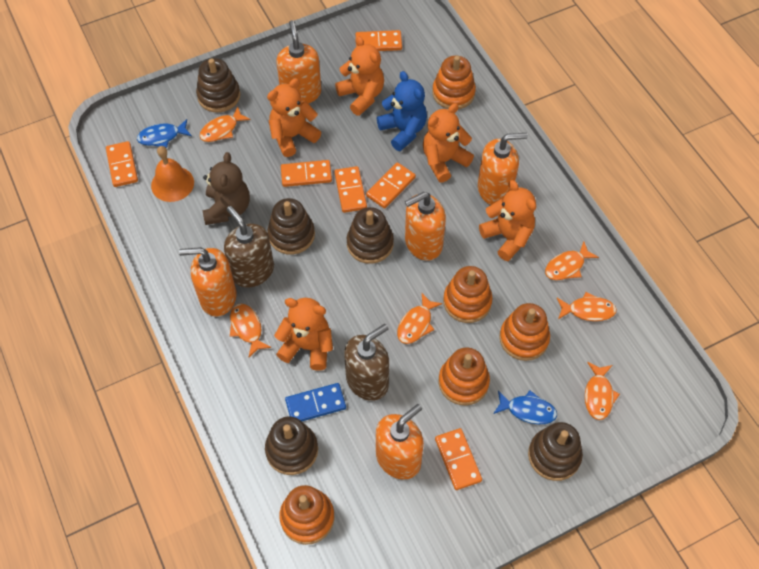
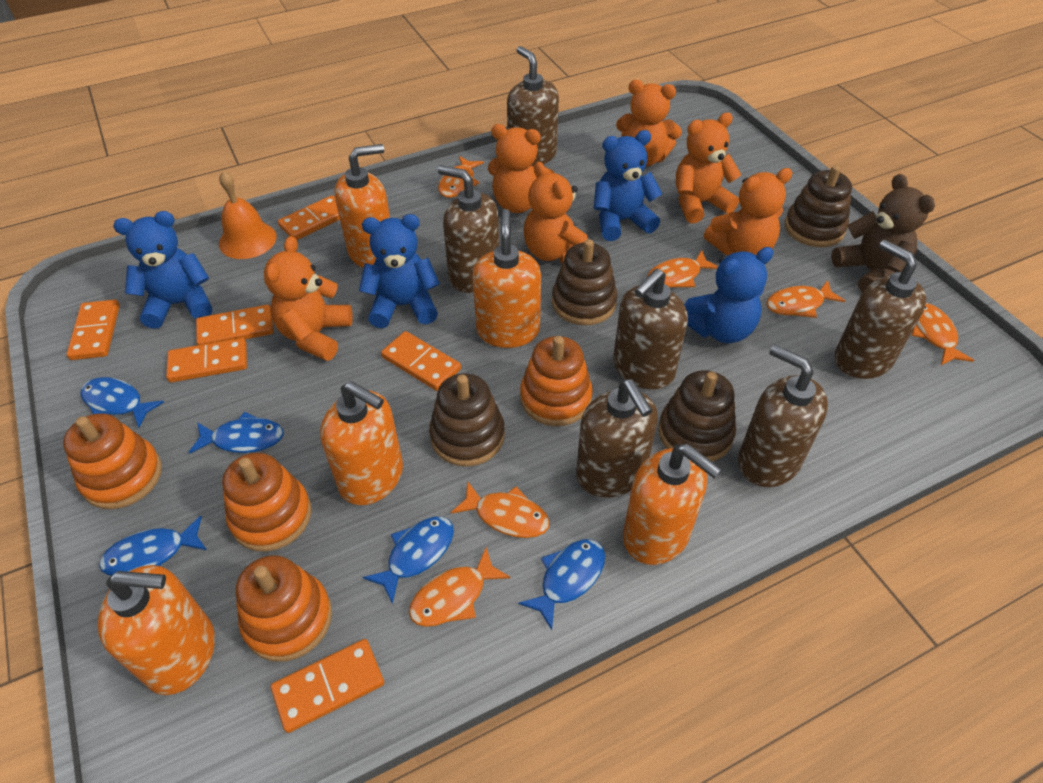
blue domino: 1 -> 0
blue fish: 2 -> 5
blue teddy bear: 1 -> 4
brown soap dispenser: 2 -> 6
brown stacking toy: 5 -> 4
orange stacking toy: 5 -> 4
orange teddy bear: 5 -> 6

